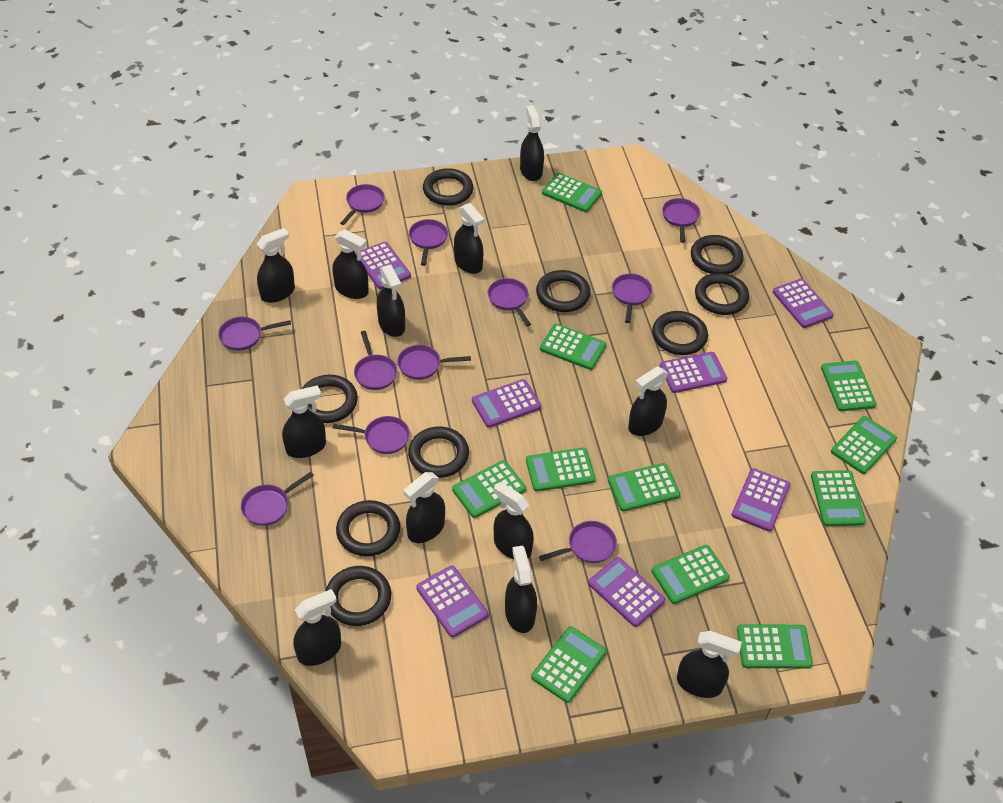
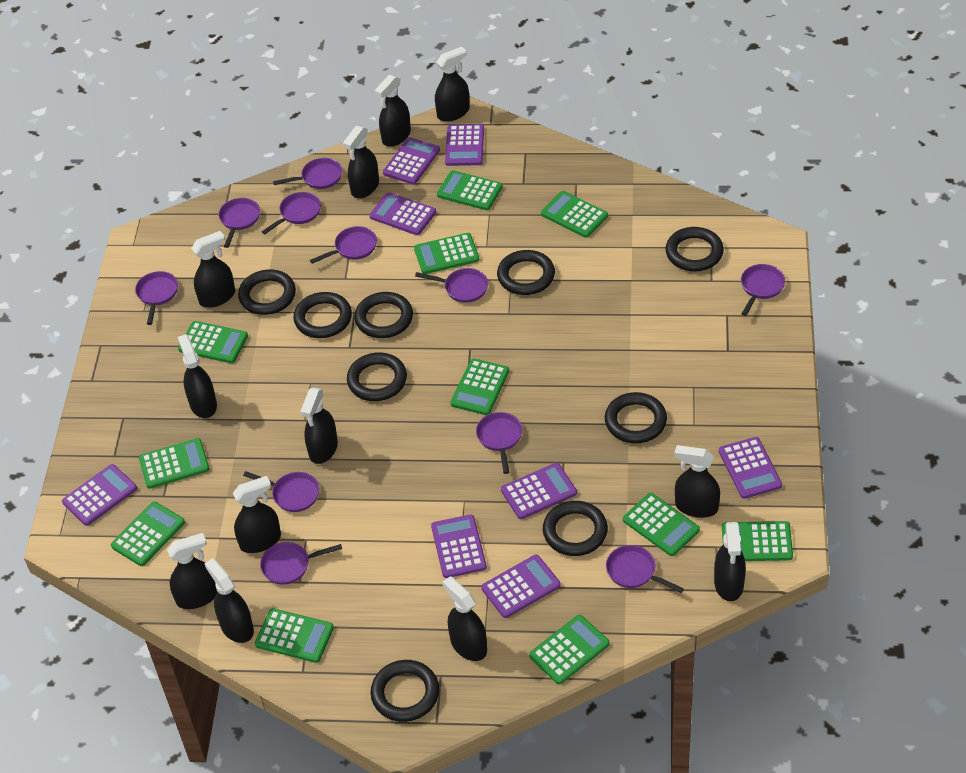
purple calculator: 7 -> 8

